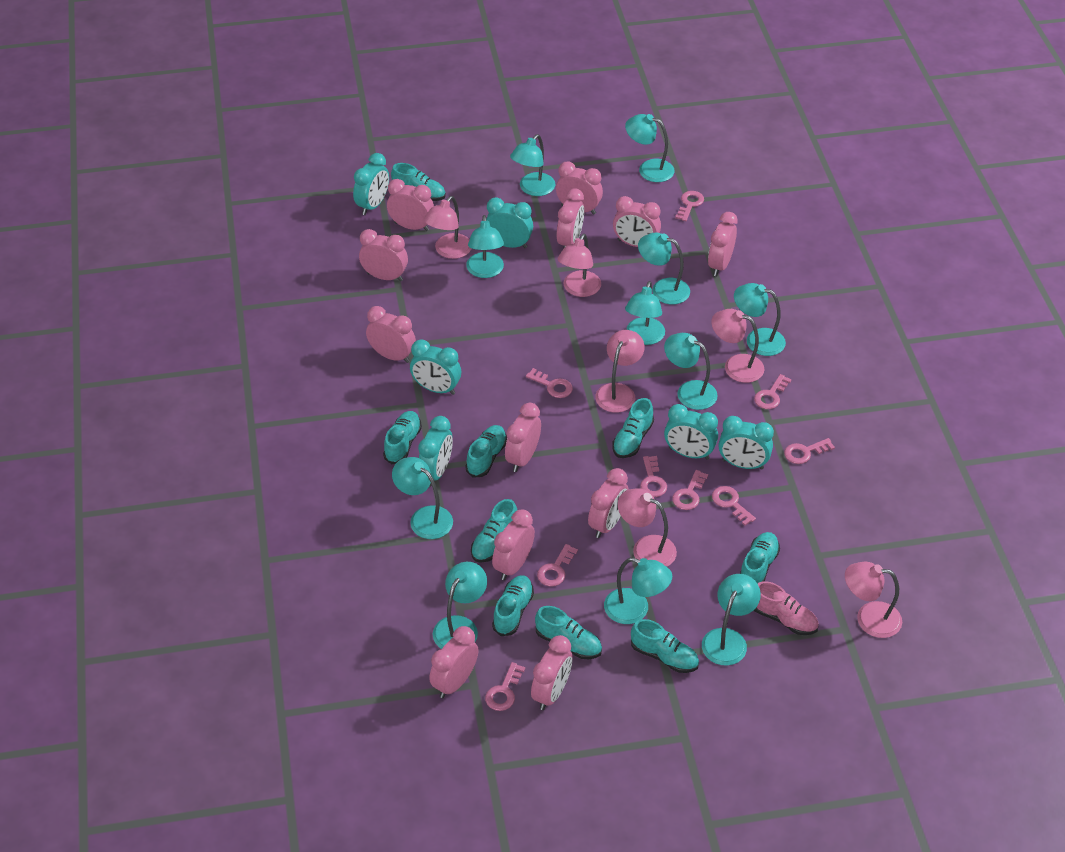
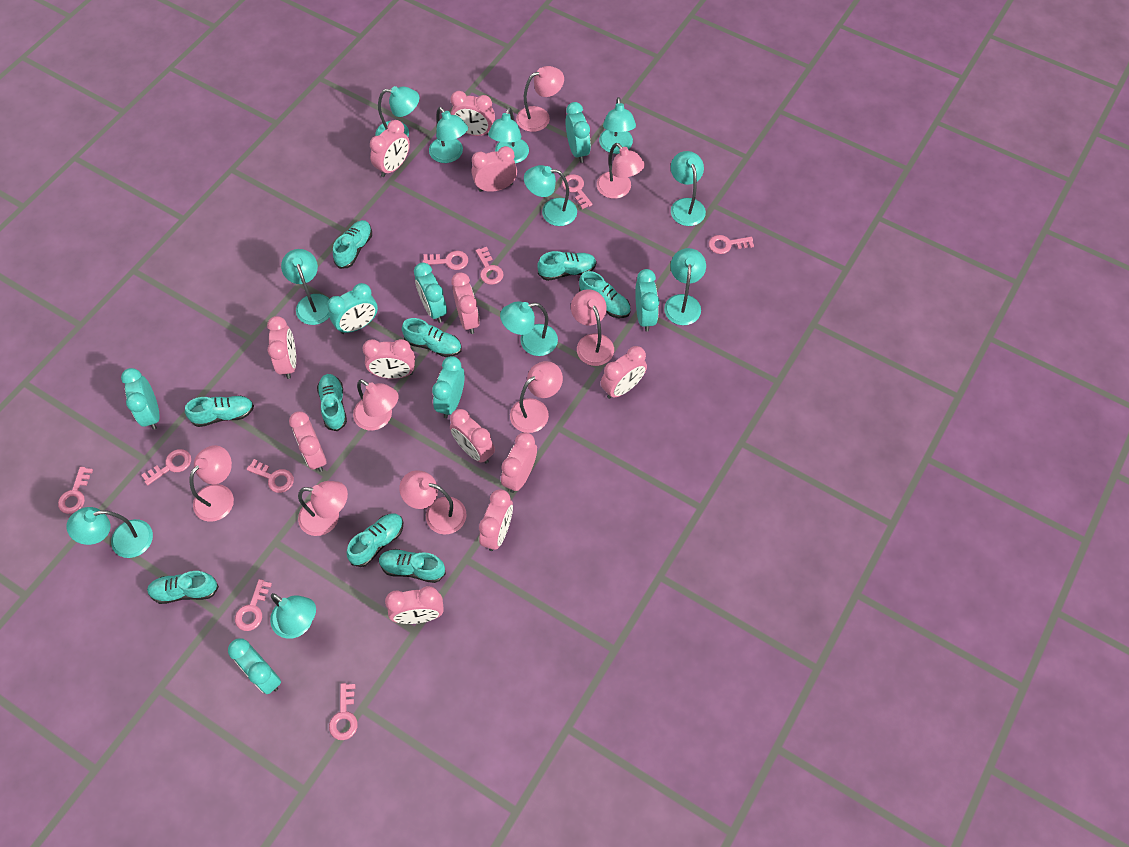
pink lamp: 6 -> 8
pink shoe: 1 -> 0
turquoise clock: 6 -> 7

